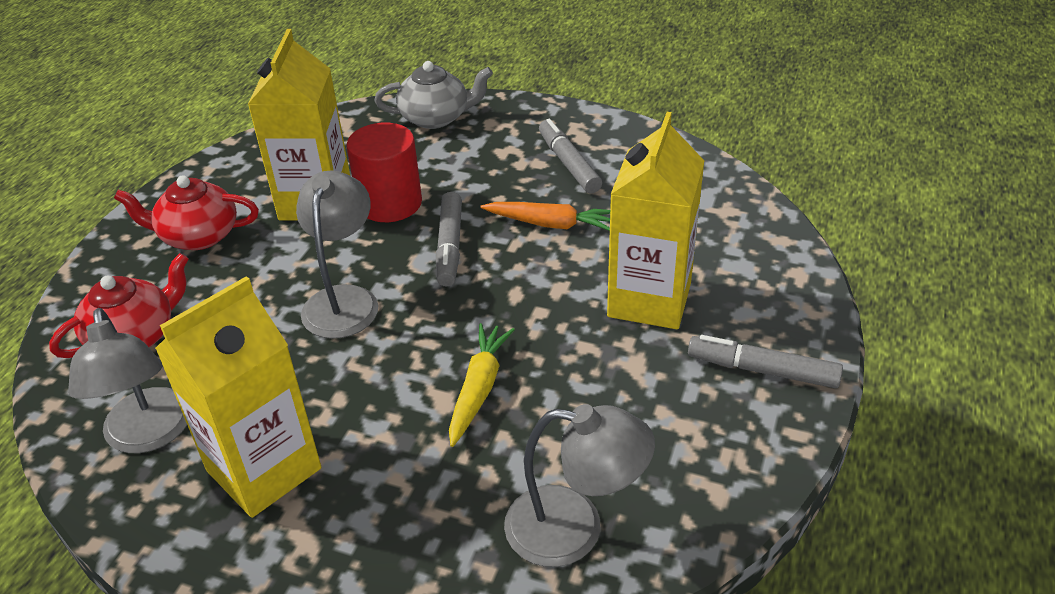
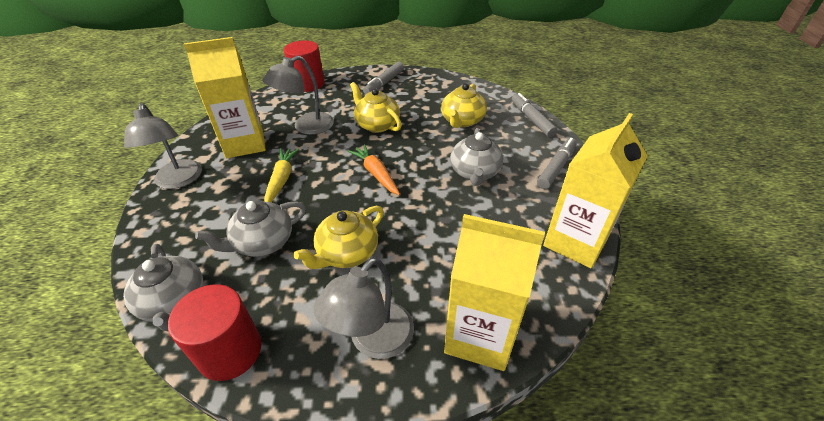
grey teapot: 1 -> 3
red cylinder: 1 -> 2
red teapot: 2 -> 0
yellow teapot: 0 -> 3

